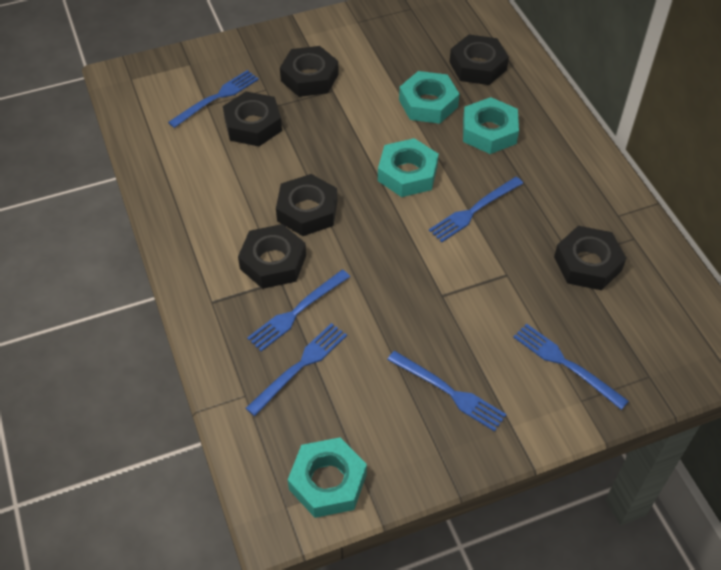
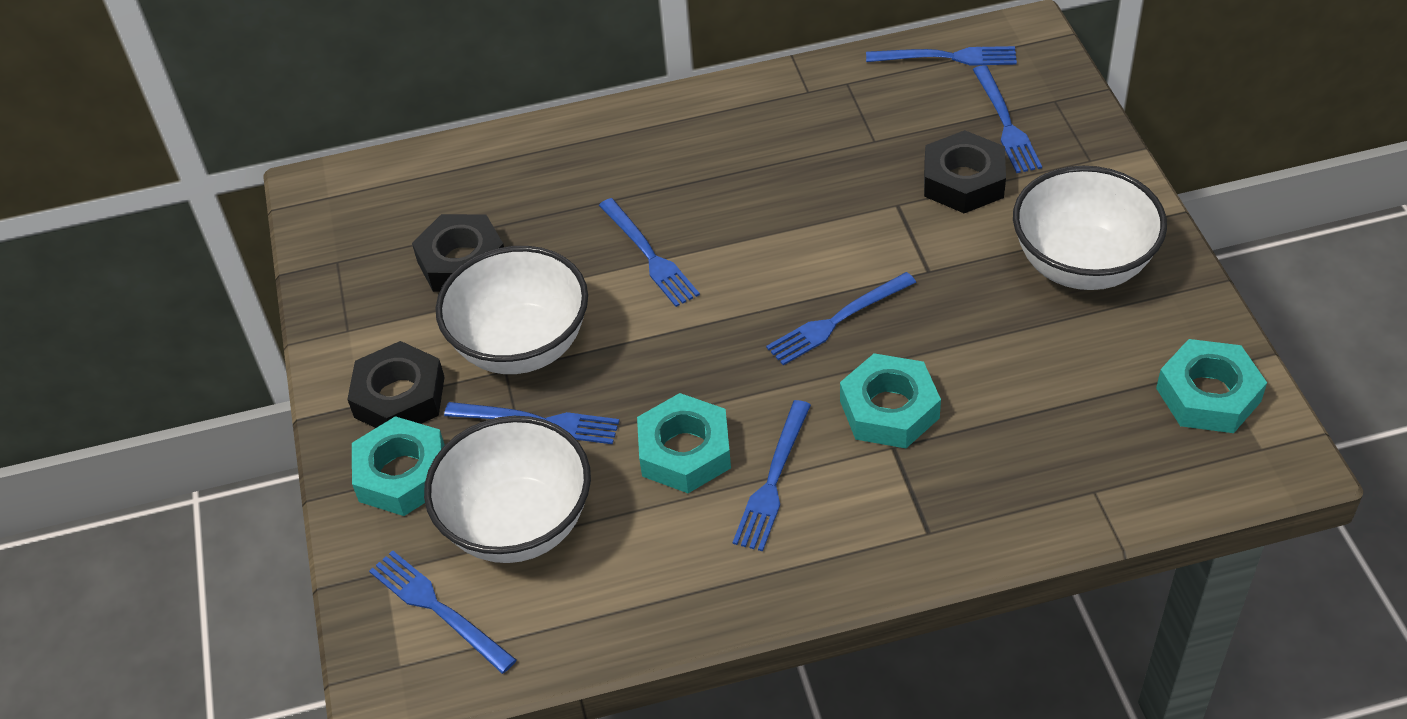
black nut: 6 -> 3
blue fork: 6 -> 7
white bowl: 0 -> 3

